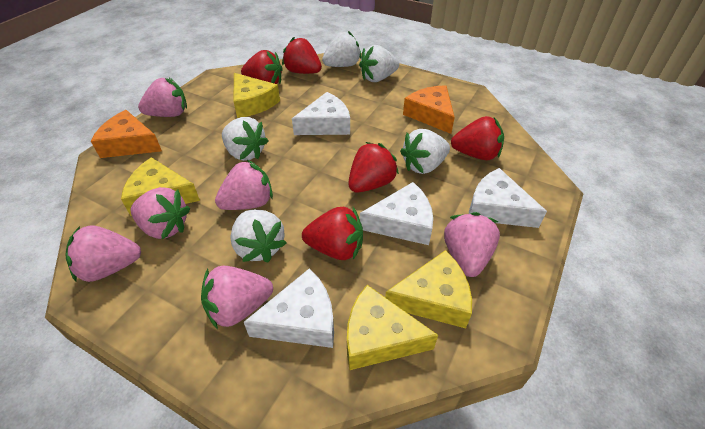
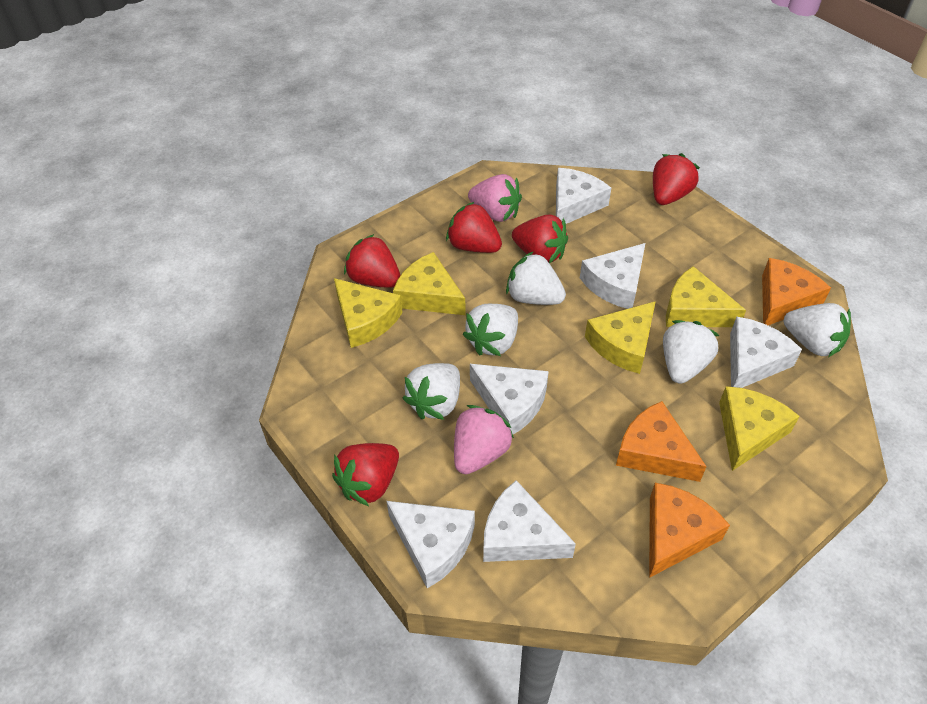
orange cheese: 2 -> 3
pink strawberry: 6 -> 2
white cheese: 4 -> 6
yellow cheese: 4 -> 5

